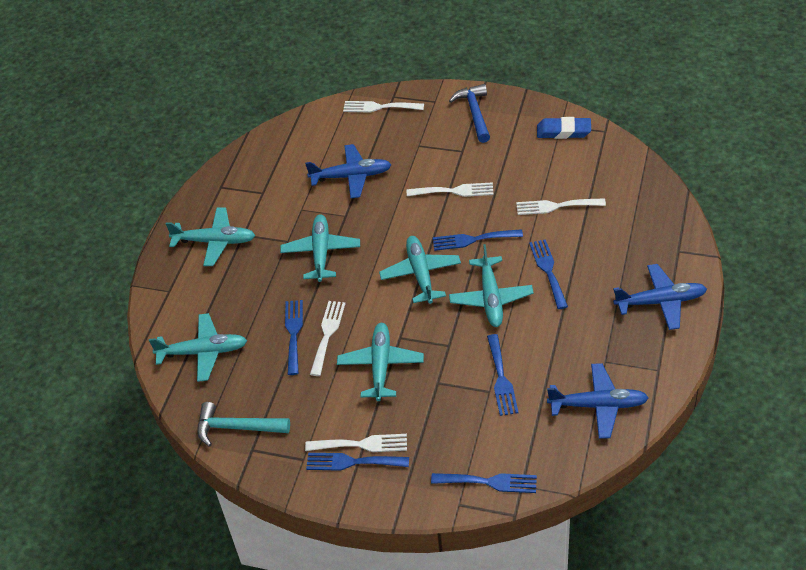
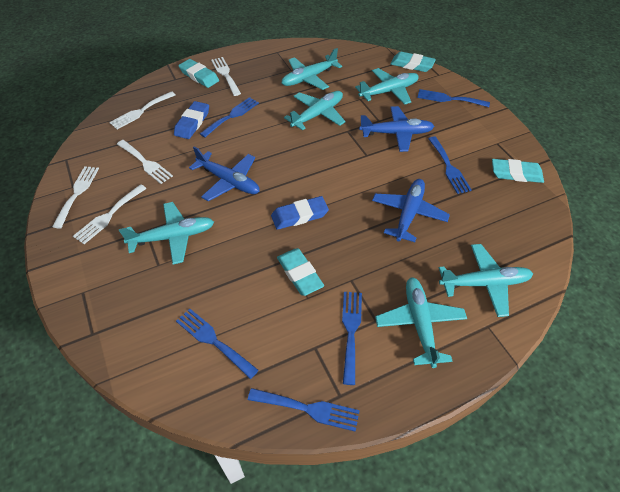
blue eraser: 1 -> 2
blue hammer: 1 -> 0
turquoise eraser: 0 -> 4
turquoise hammer: 1 -> 0

